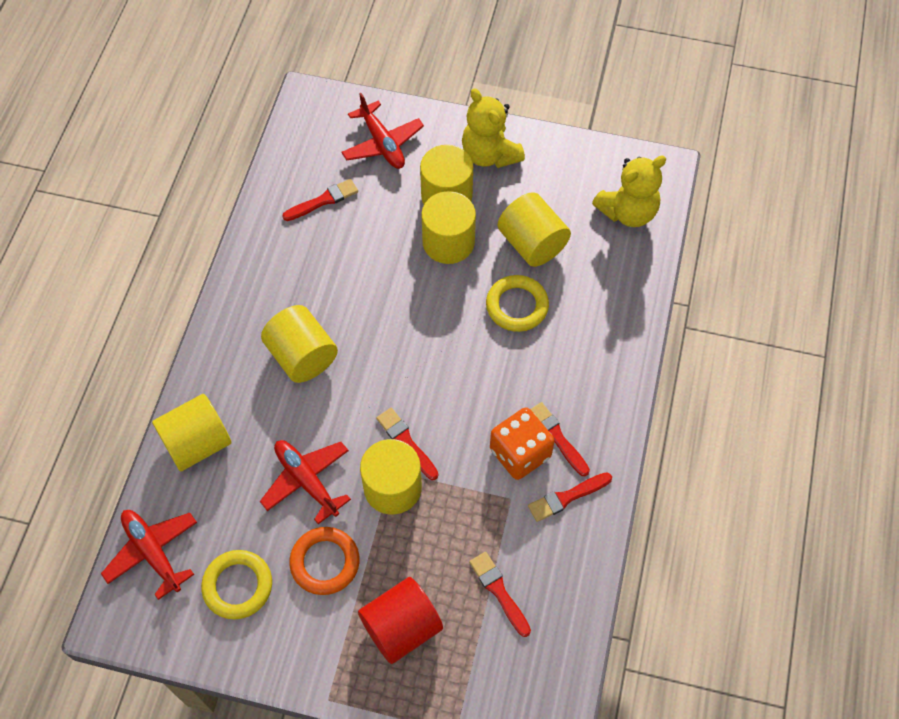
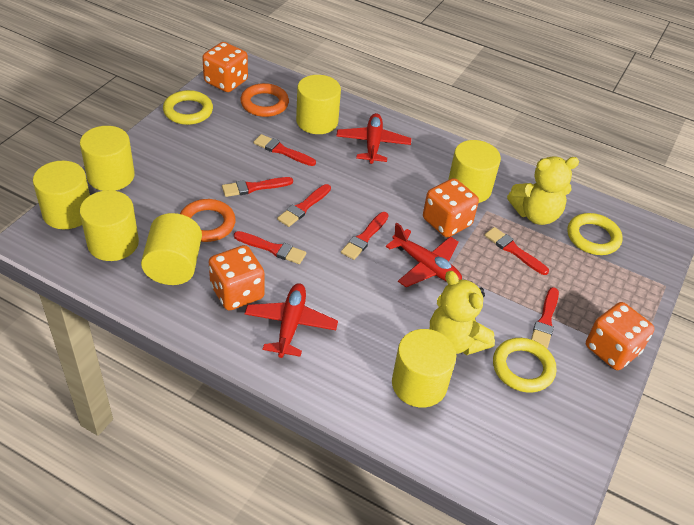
orange dice: 1 -> 4
orange ring: 1 -> 2
red brush: 5 -> 7
red cylinder: 1 -> 0
yellow cylinder: 6 -> 7
yellow ring: 2 -> 3

